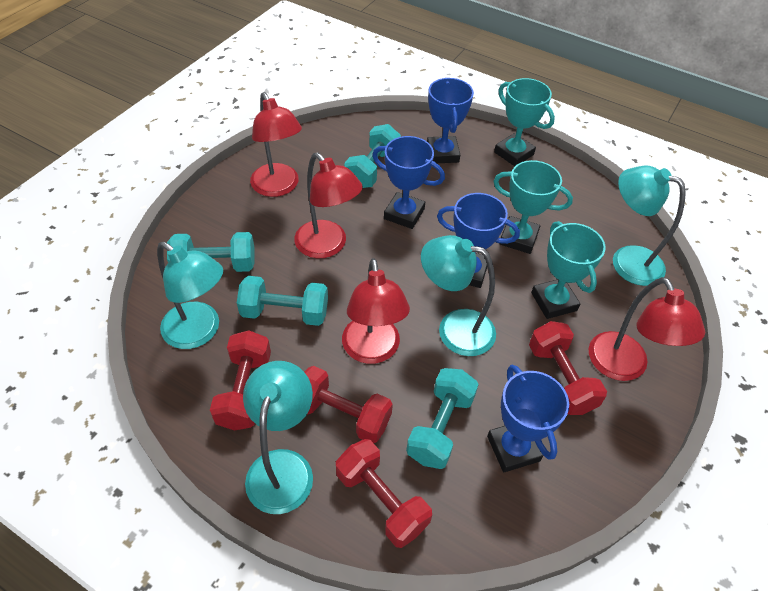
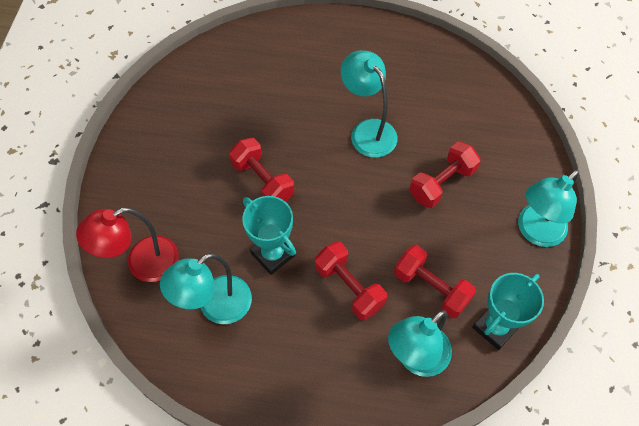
blue trophy: 4 -> 0
red lamp: 4 -> 1
turquoise dumbbell: 4 -> 0
turquoise trophy: 3 -> 2

